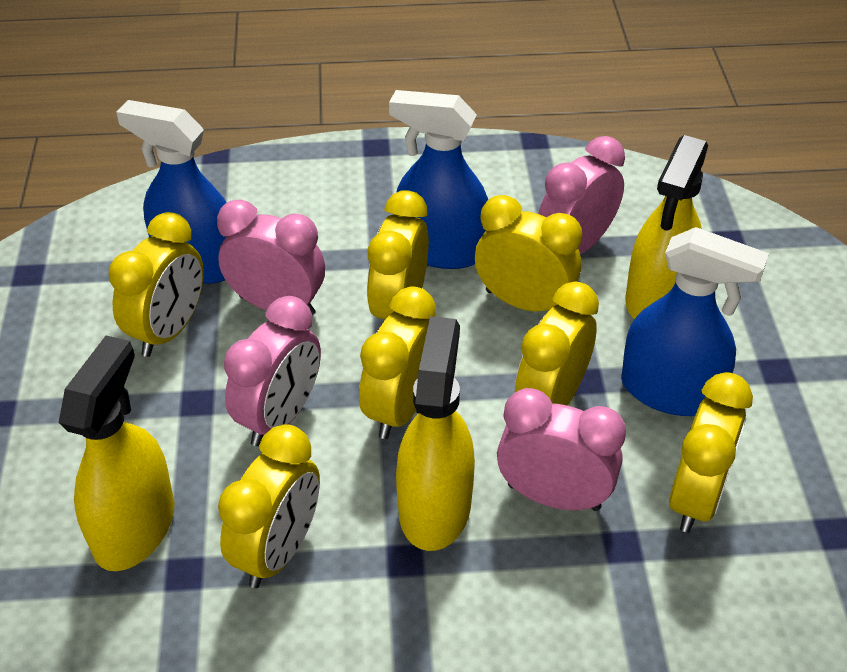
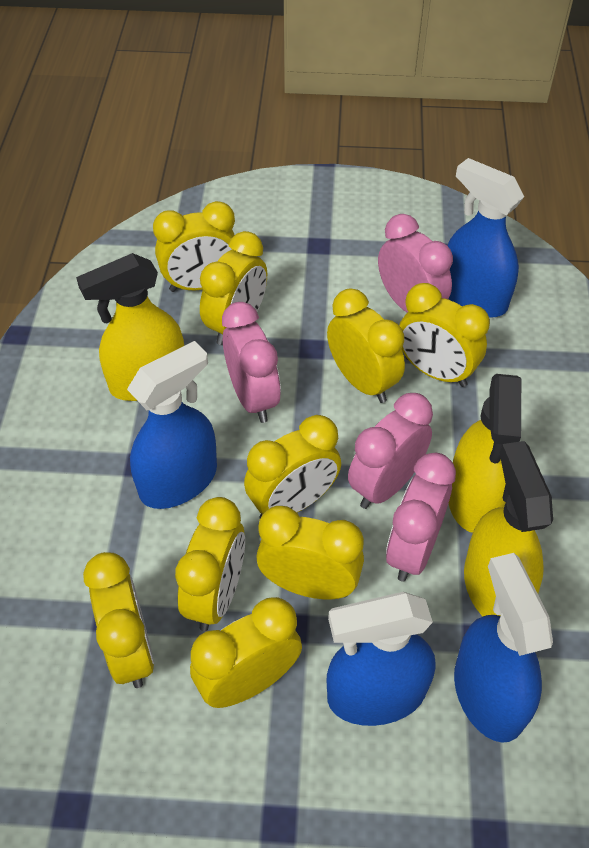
blue spray bottle: 3 -> 4
yellow clock: 7 -> 9

